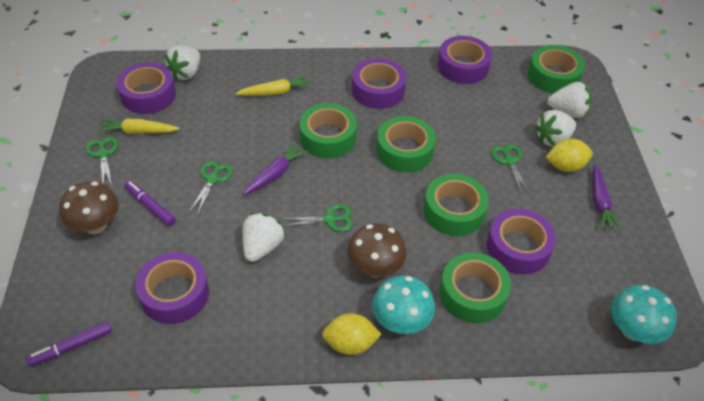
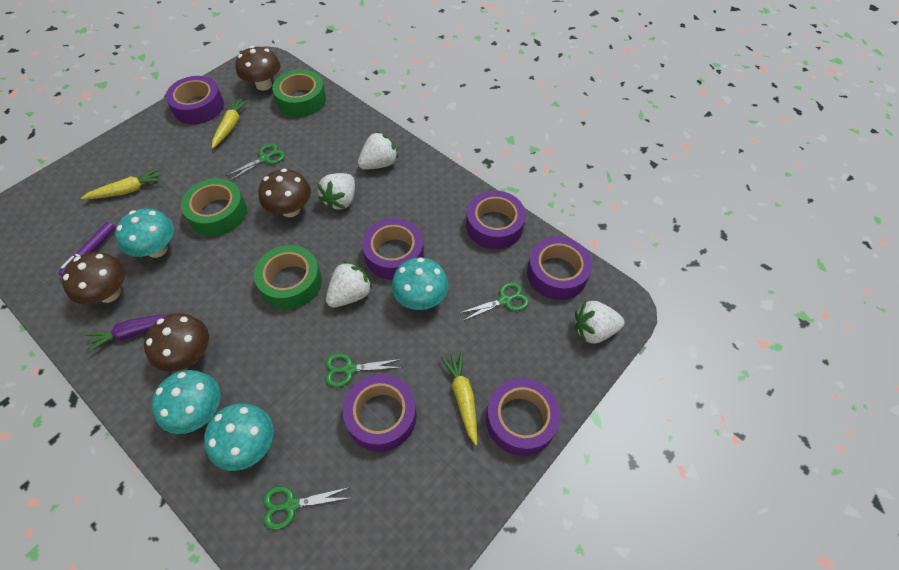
brown mushroom: 2 -> 4
green tape: 5 -> 3
purple carrot: 2 -> 1
purple marker: 2 -> 1
purple tape: 5 -> 6
turquoise mushroom: 2 -> 4
yellow carrot: 2 -> 3
yellow lemon: 2 -> 0

